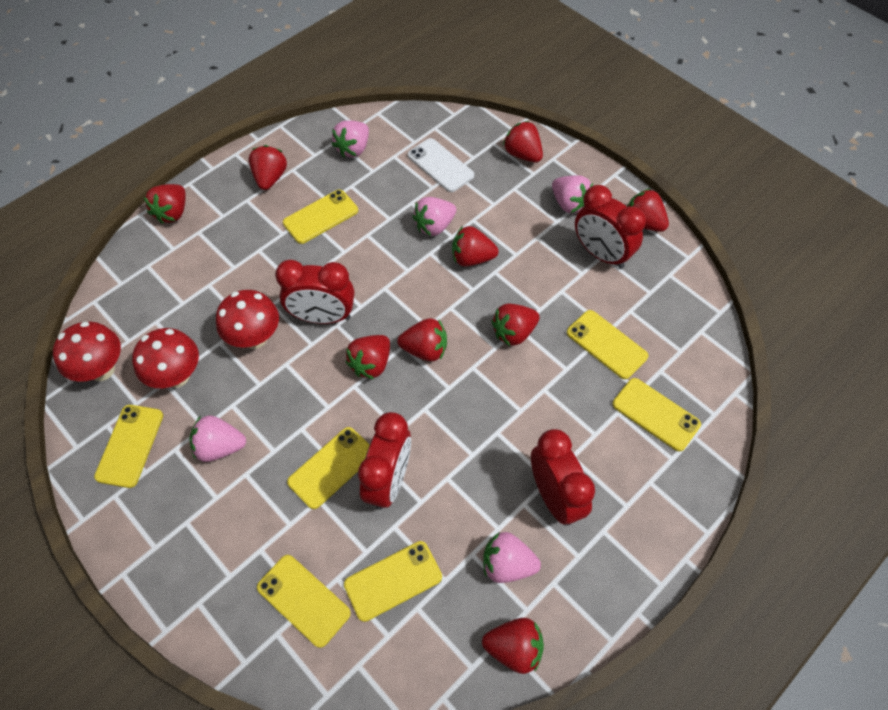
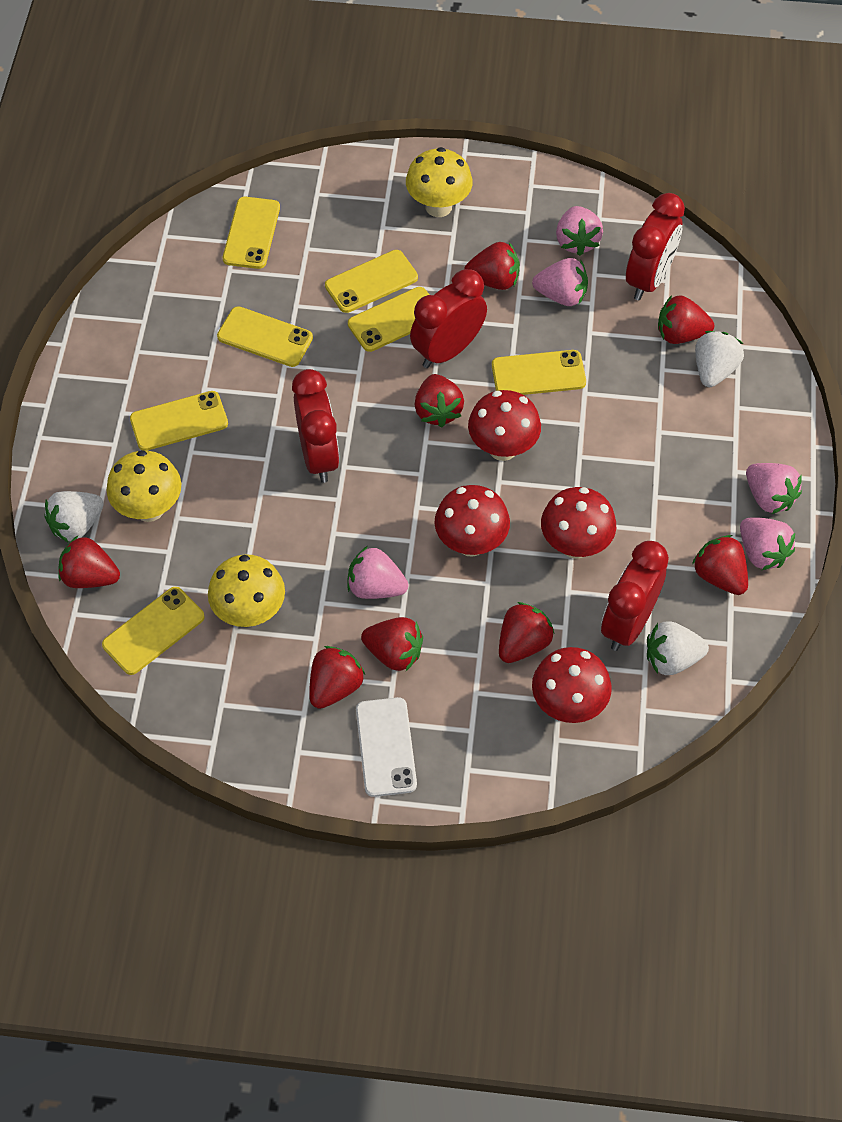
red mushroom: 3 -> 4
red strawberry: 9 -> 8
white strawberry: 0 -> 3
yellow mushroom: 0 -> 3

